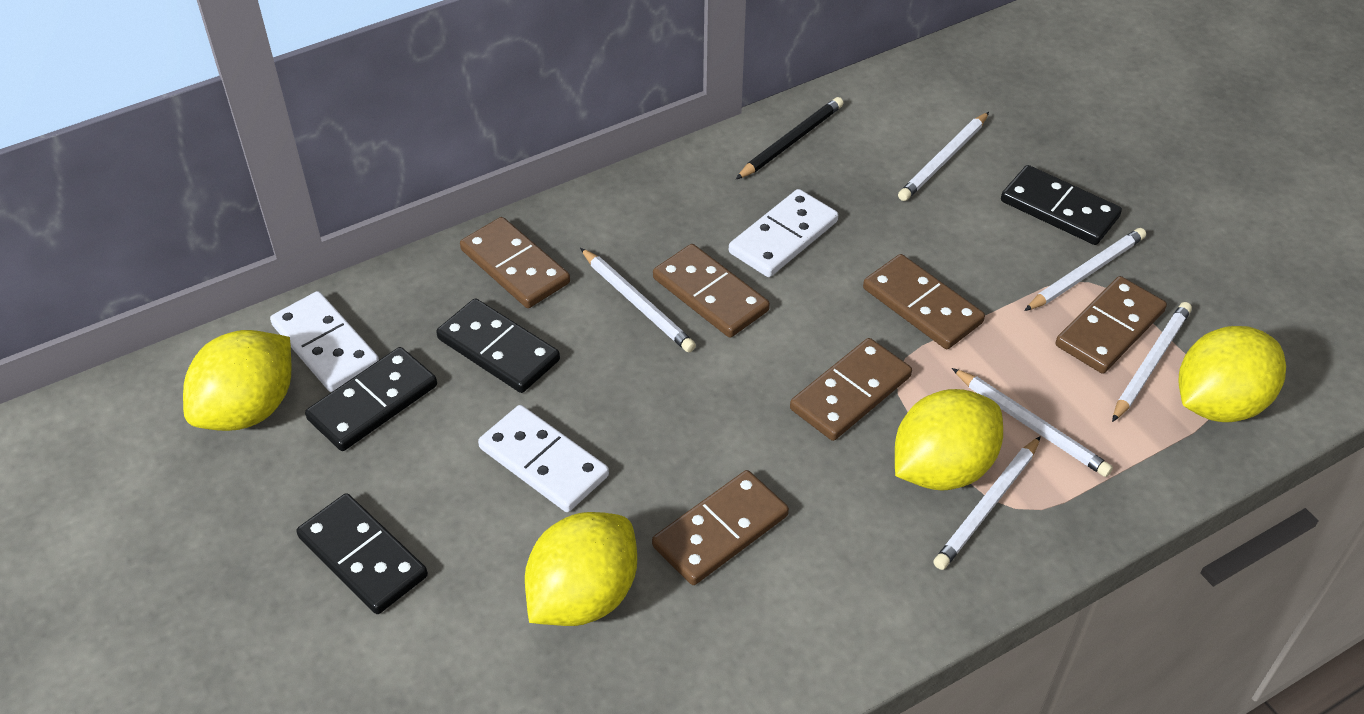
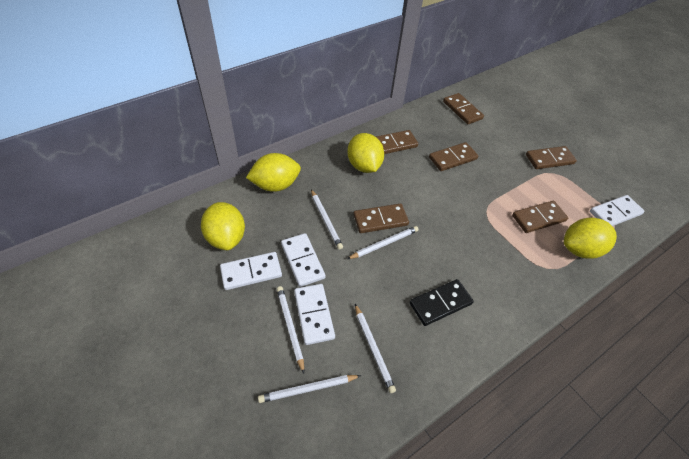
black domino: 4 -> 1
black pencil: 1 -> 0
white domino: 3 -> 4
white pencil: 6 -> 5

